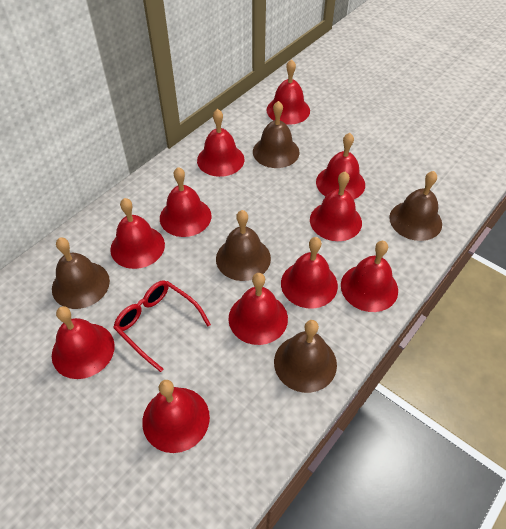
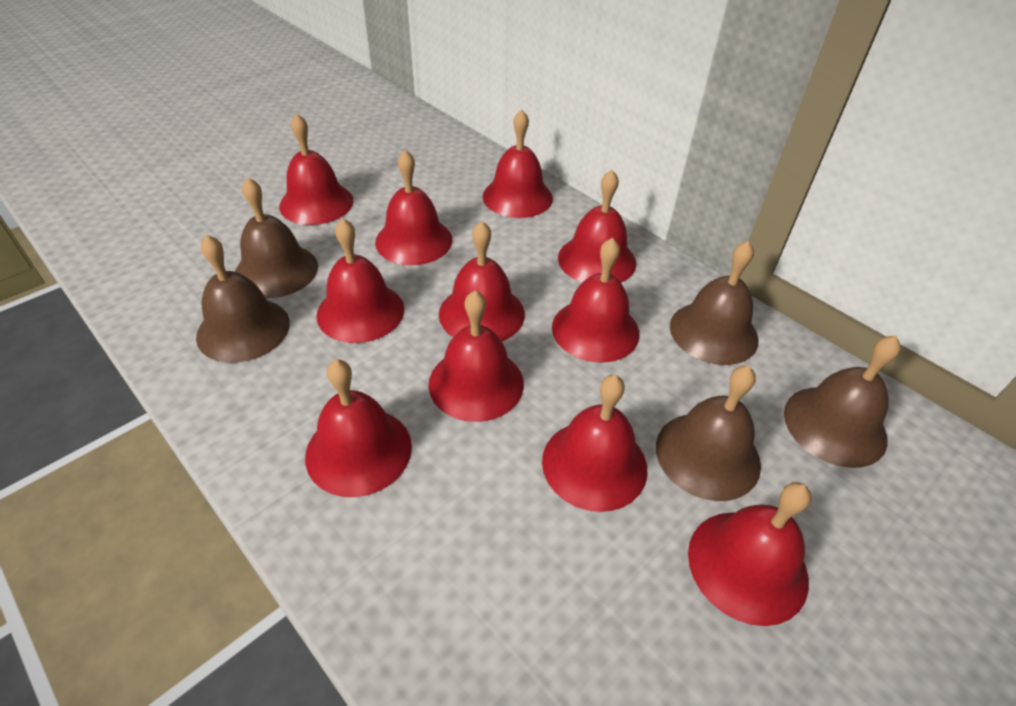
red glasses: 1 -> 0

